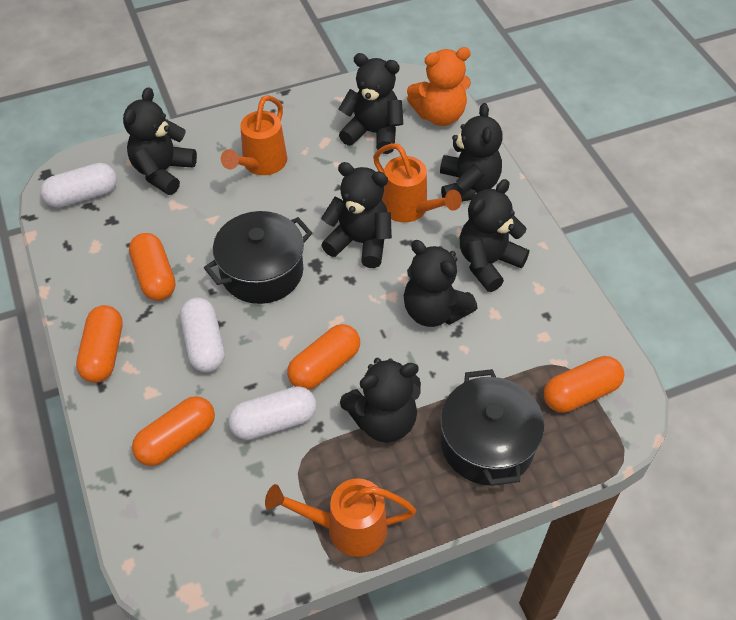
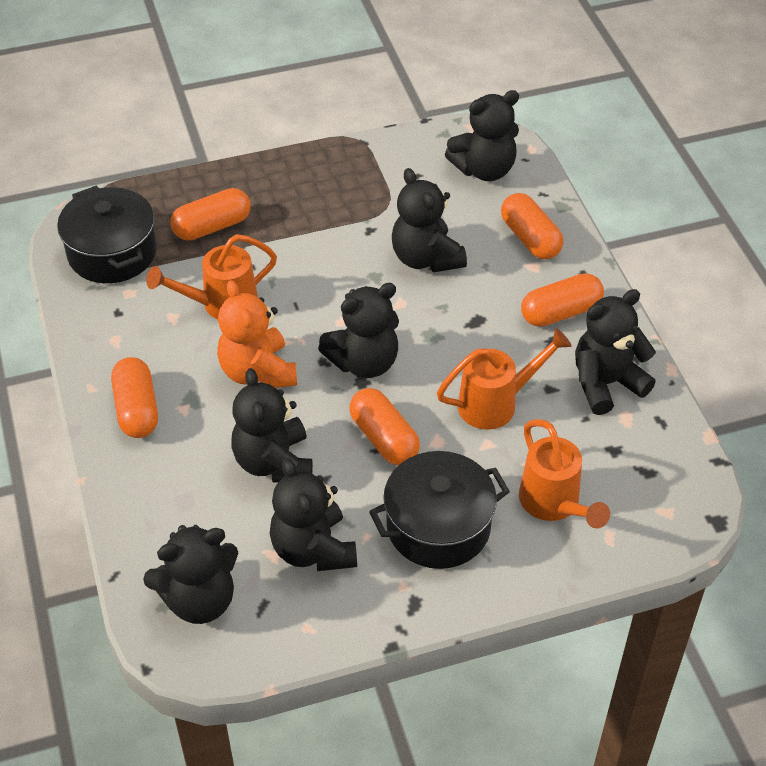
white capsule: 3 -> 0

